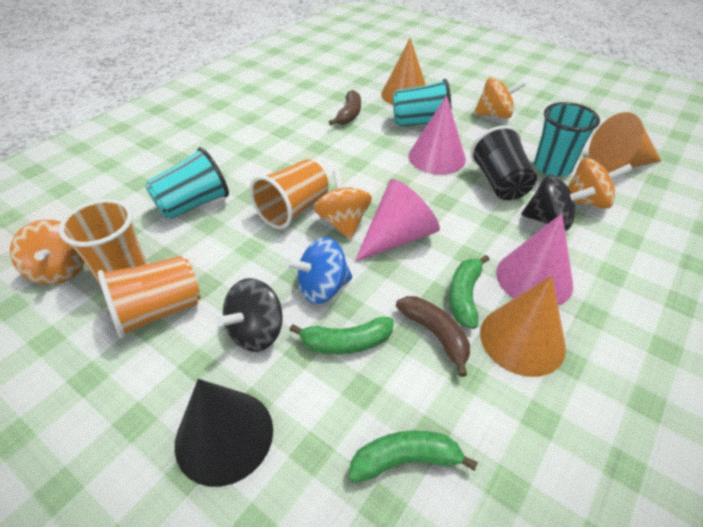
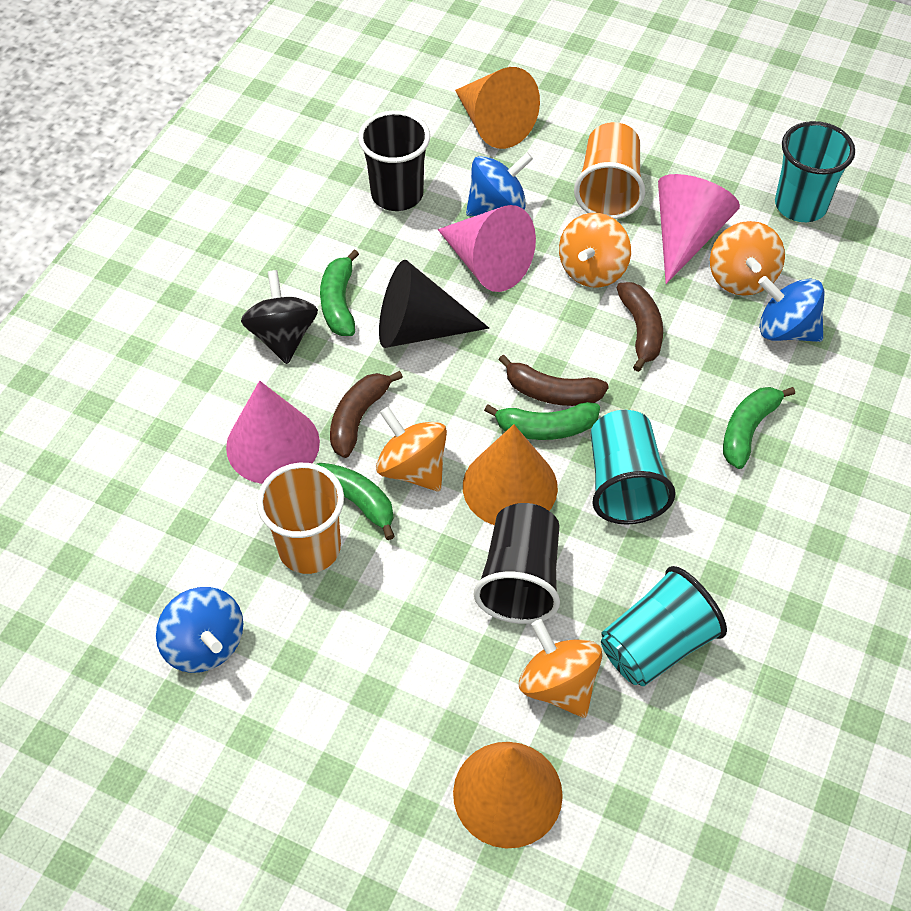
black cup: 1 -> 2
black spinning top: 2 -> 1
blue spinning top: 1 -> 3
brown banana: 2 -> 3
green banana: 3 -> 4
orange cup: 3 -> 2

